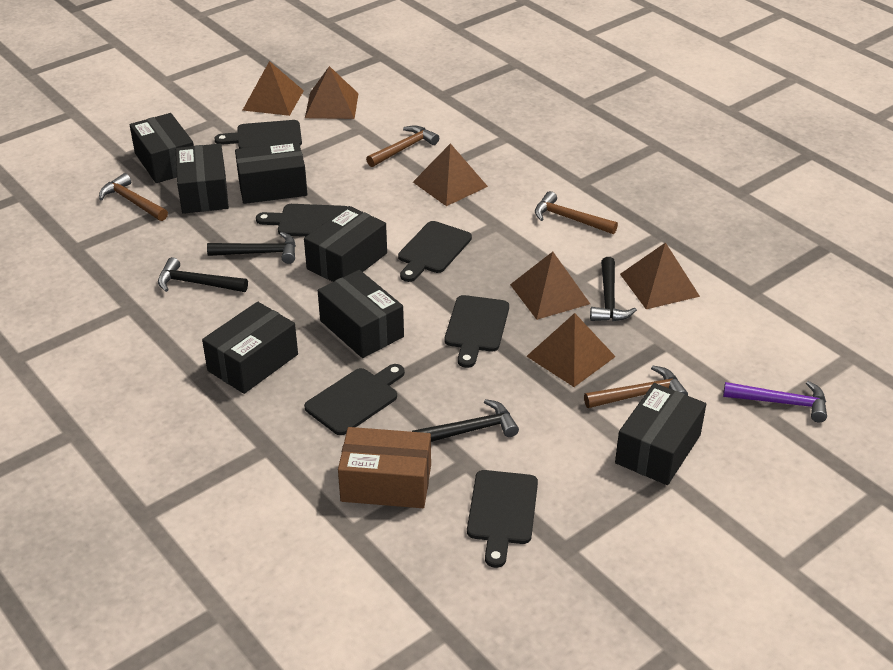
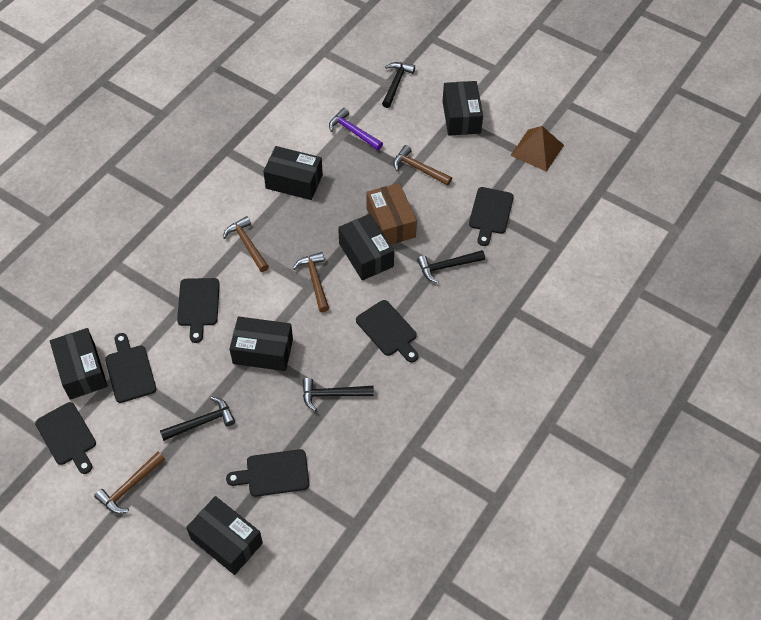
black box: 7 -> 6
brown pyramid: 6 -> 1

